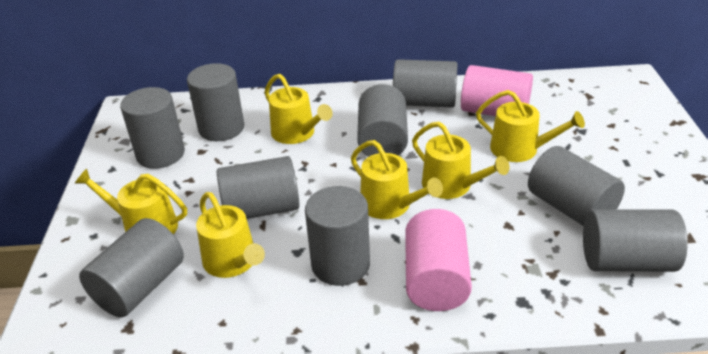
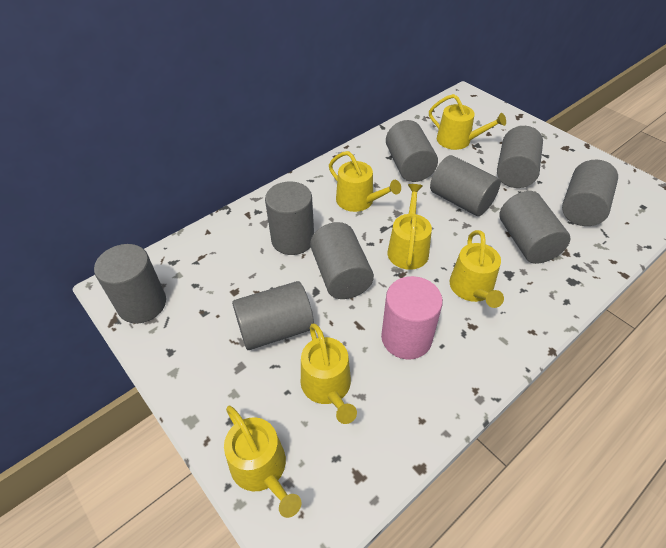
pink cylinder: 2 -> 1

